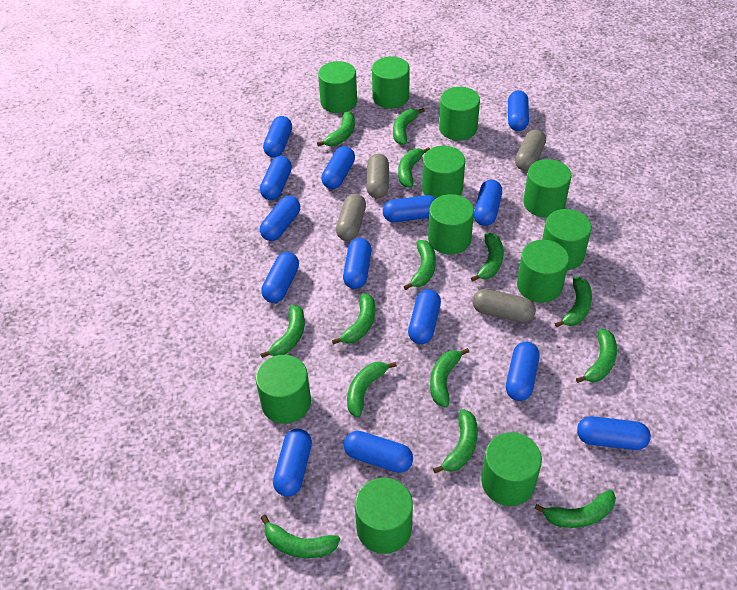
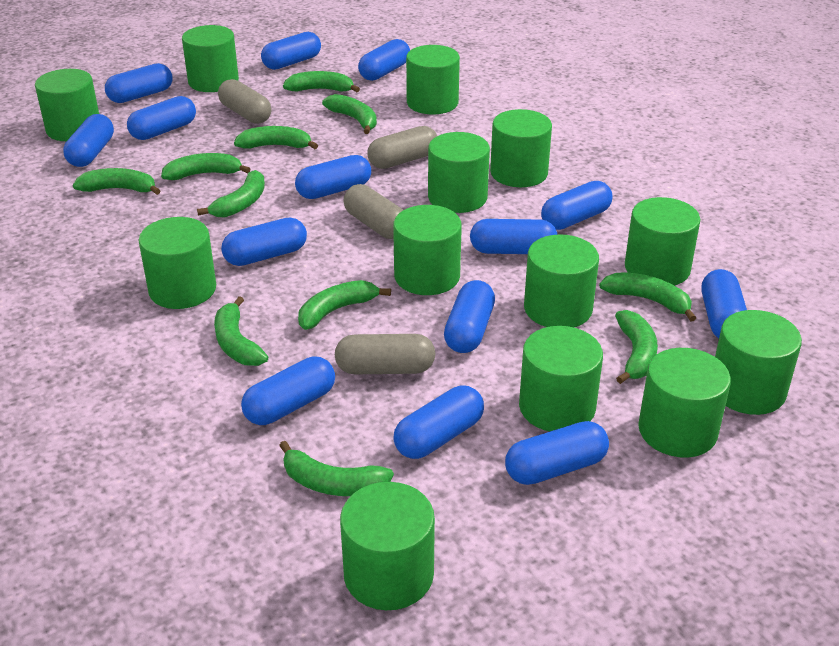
green banana: 14 -> 11
green cylinder: 11 -> 13

